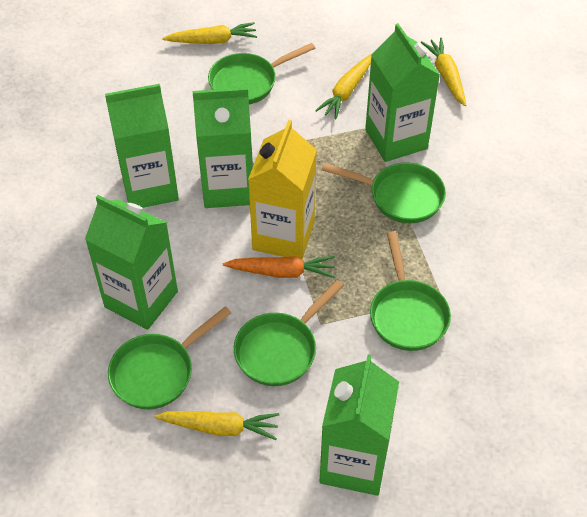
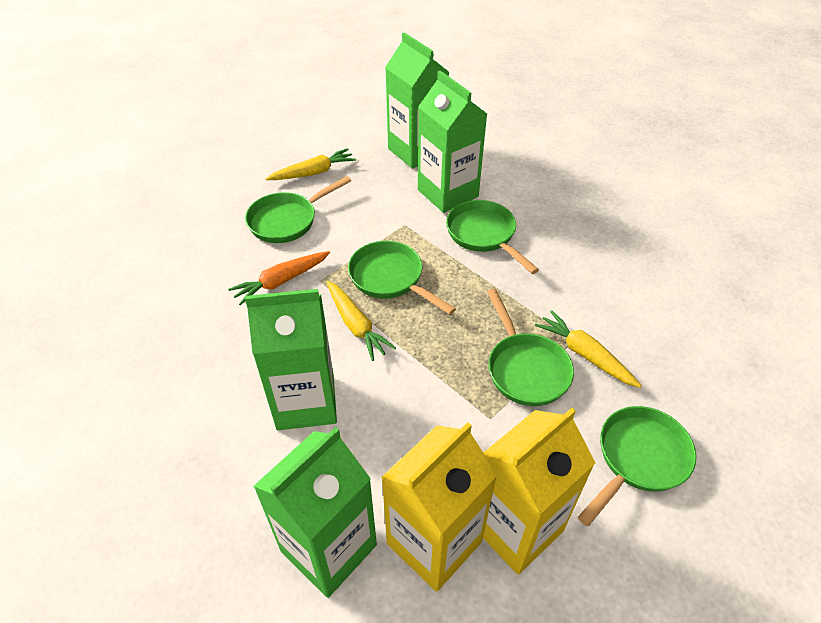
green carton: 5 -> 4
yellow carrot: 4 -> 3
yellow carton: 1 -> 2

